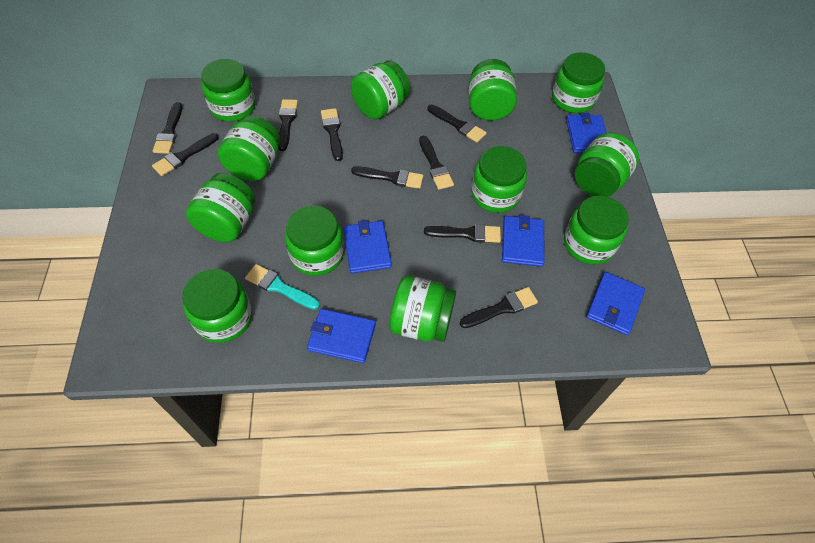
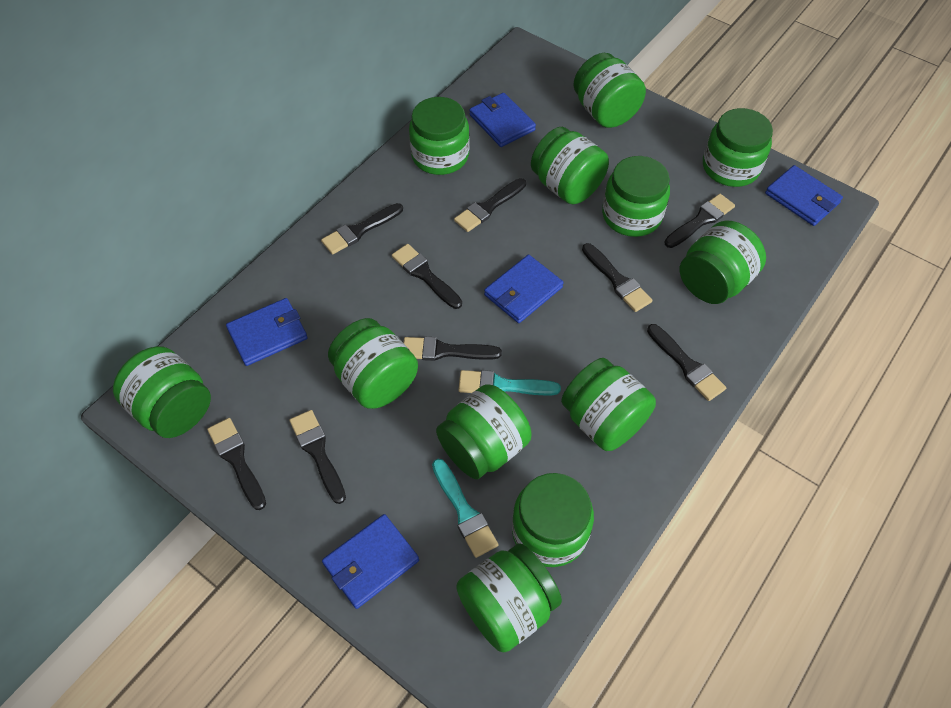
turquoise brush: 1 -> 2

